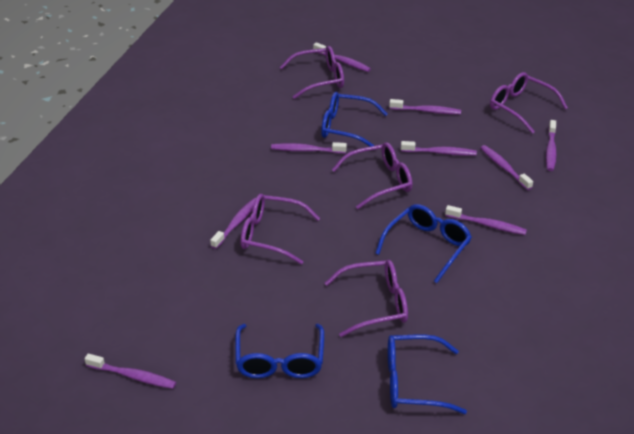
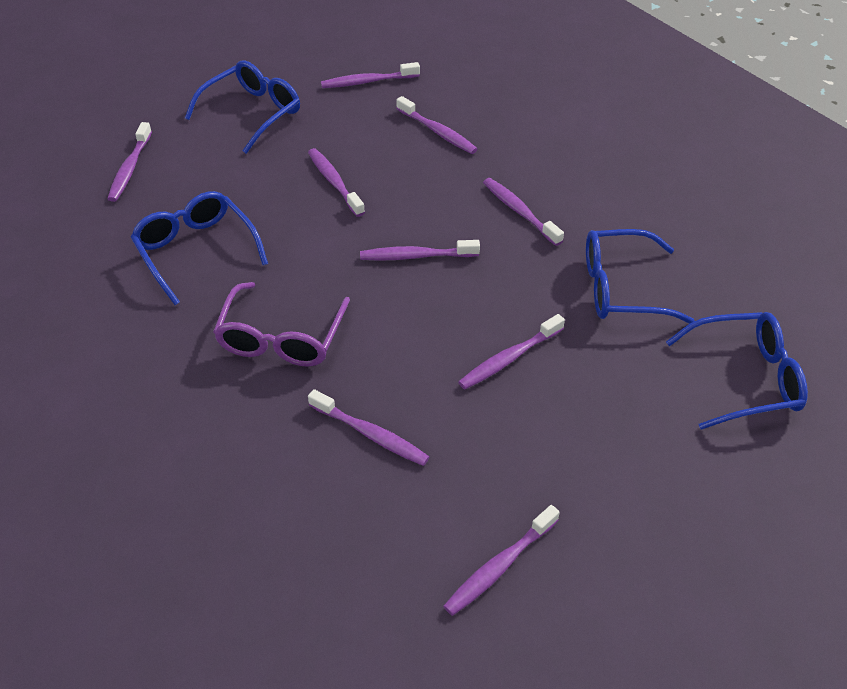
purple glasses: 5 -> 1

